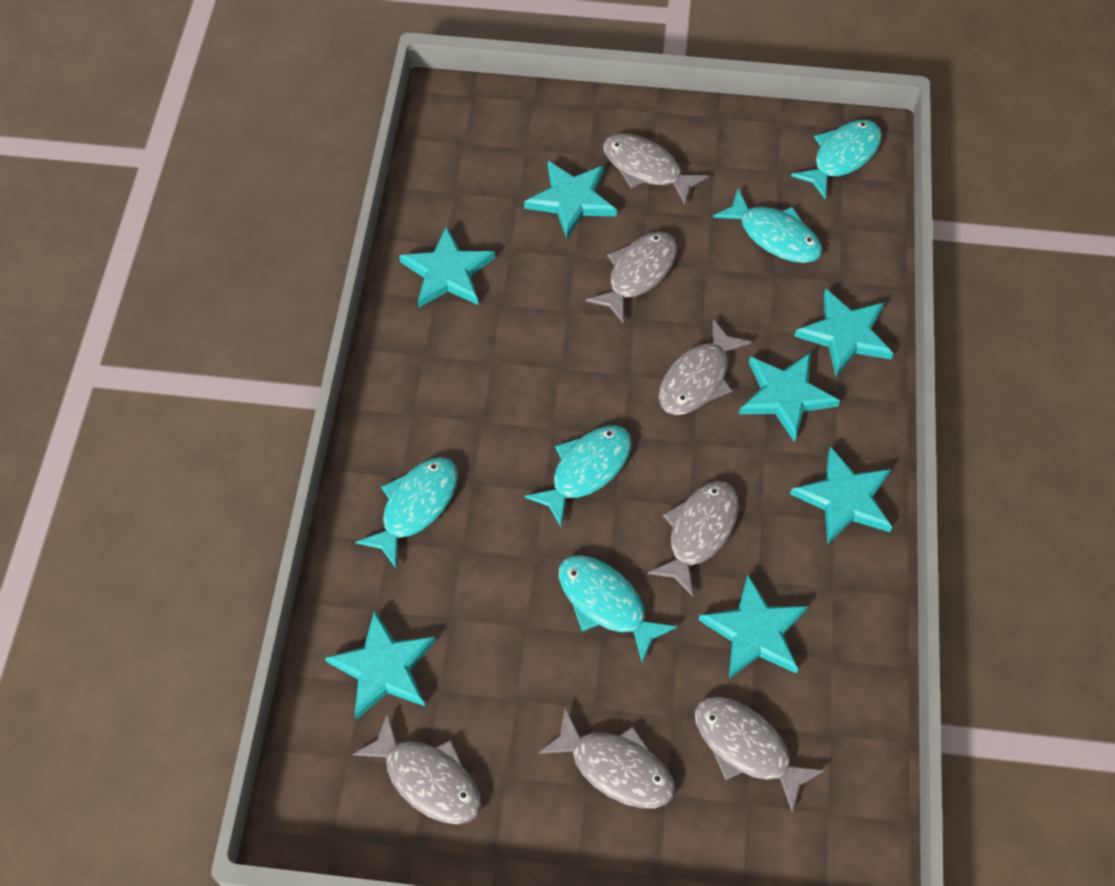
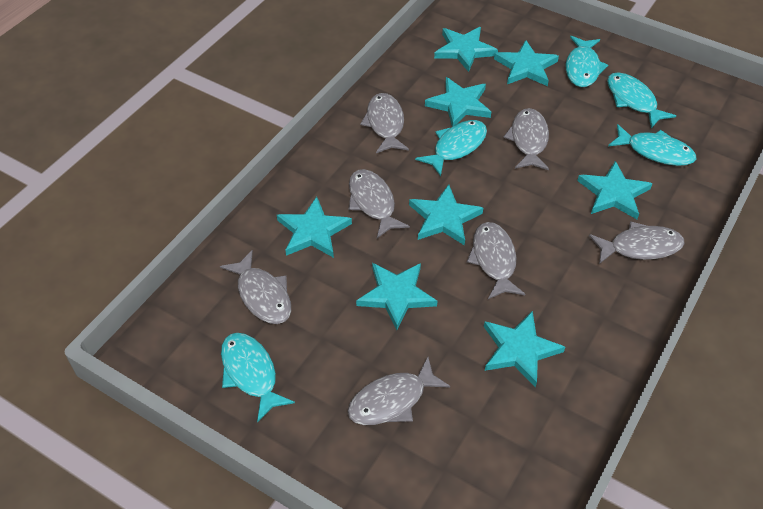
turquoise star: 7 -> 8

